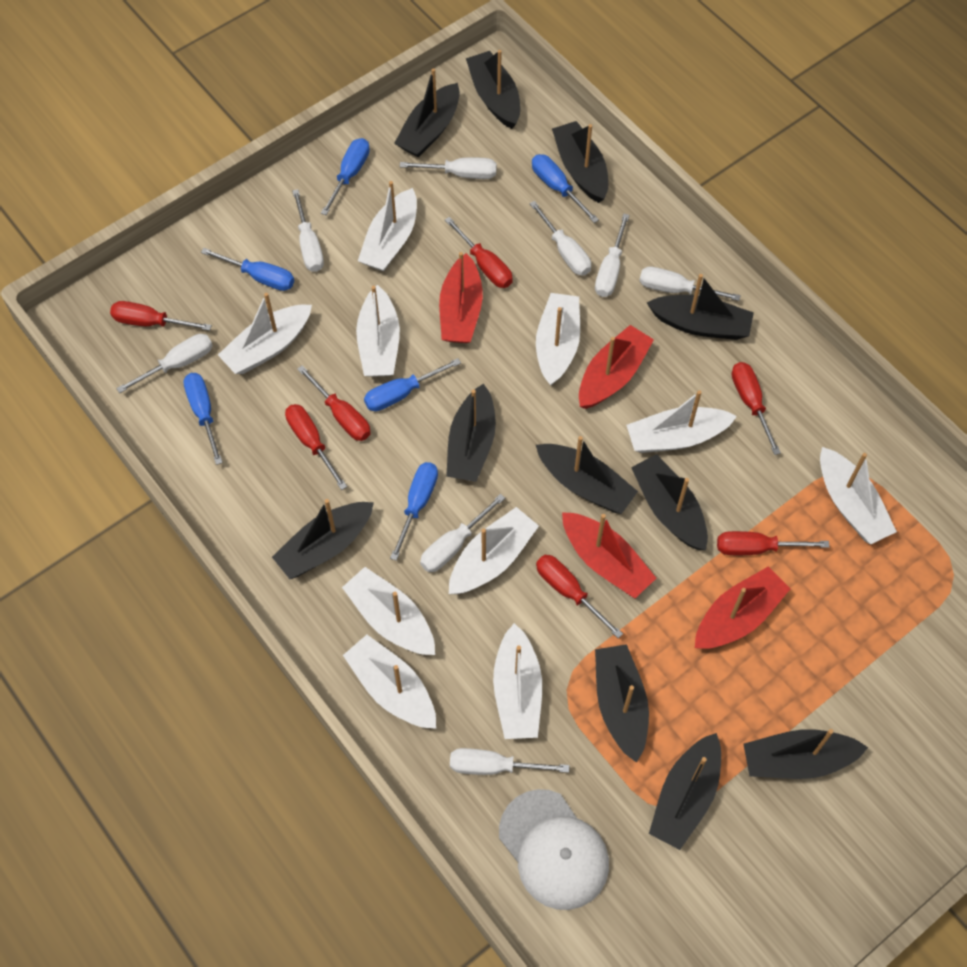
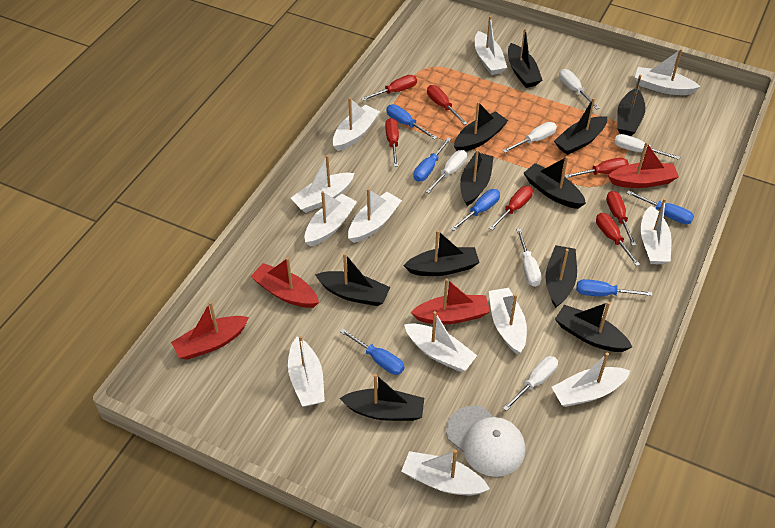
white boat: 10 -> 12
white screwdriver: 8 -> 6

